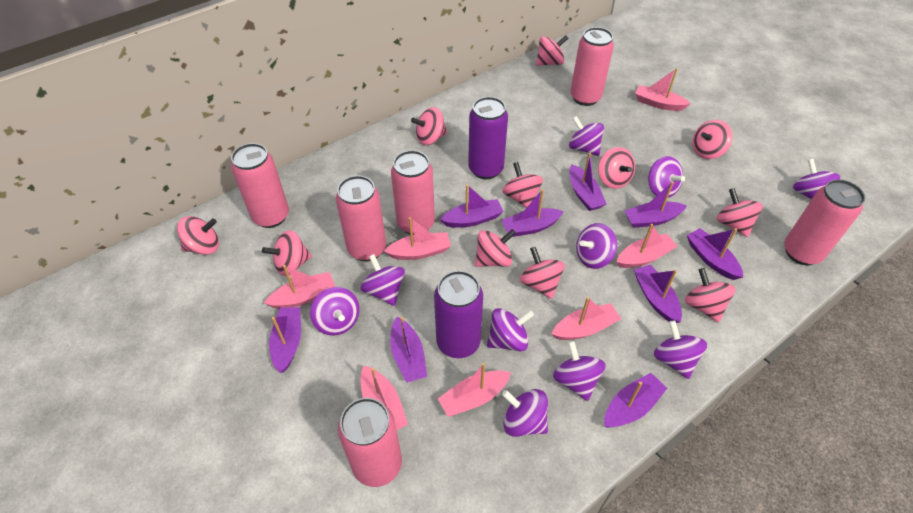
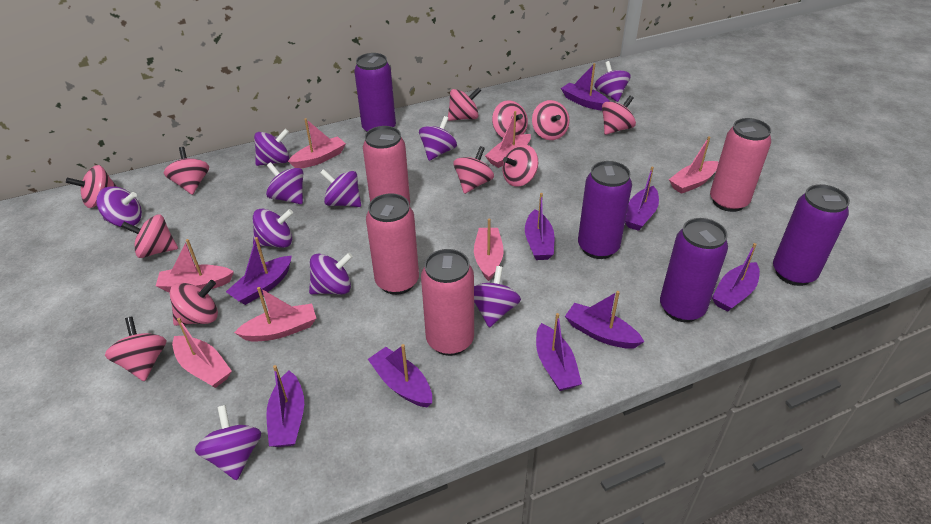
pink can: 6 -> 4
purple can: 2 -> 4

